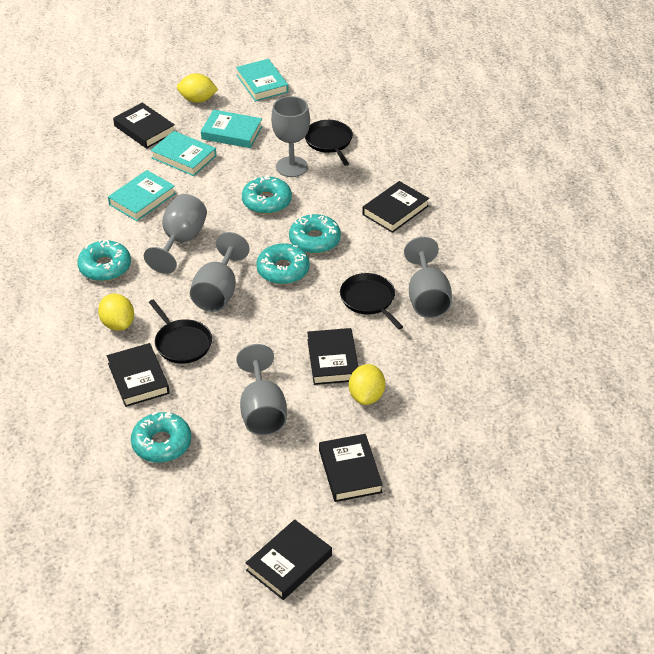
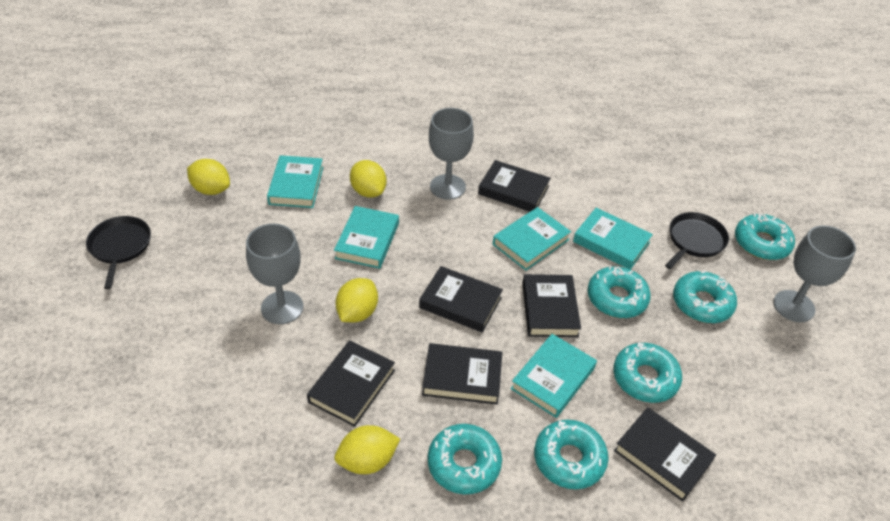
black pan: 3 -> 2
grey goblet: 5 -> 3
turquoise book: 4 -> 5
turquoise donut: 5 -> 6
yellow lemon: 3 -> 4

